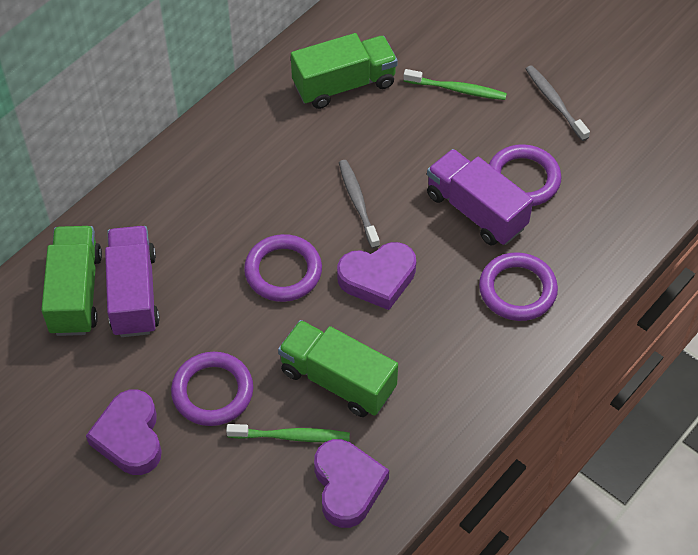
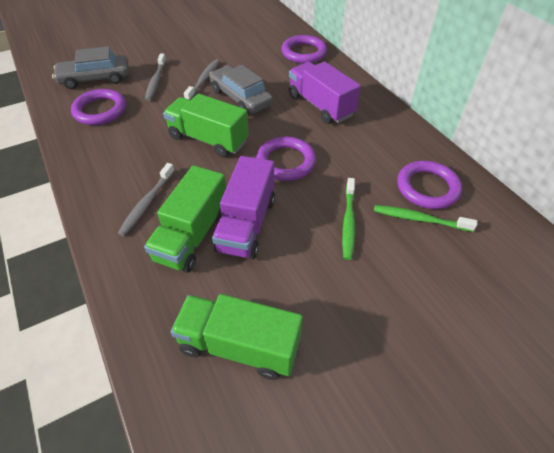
grey car: 0 -> 2
grey toothbrush: 2 -> 3
purple heart: 3 -> 0

